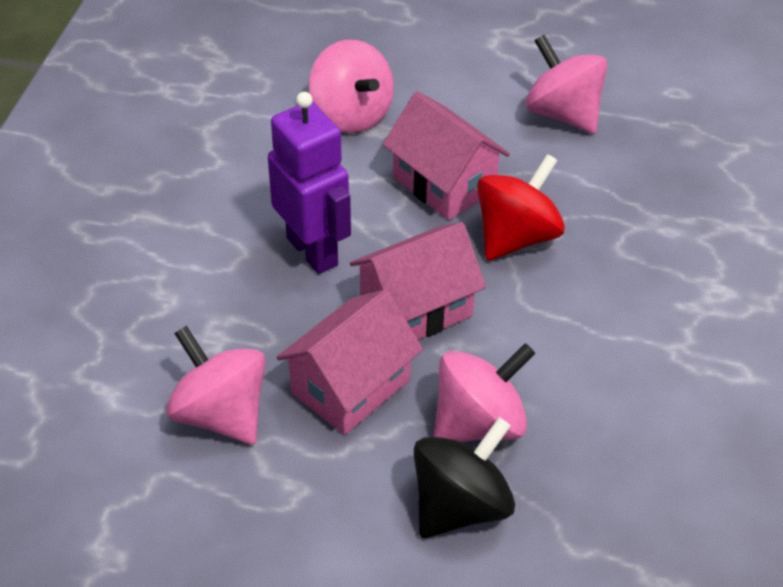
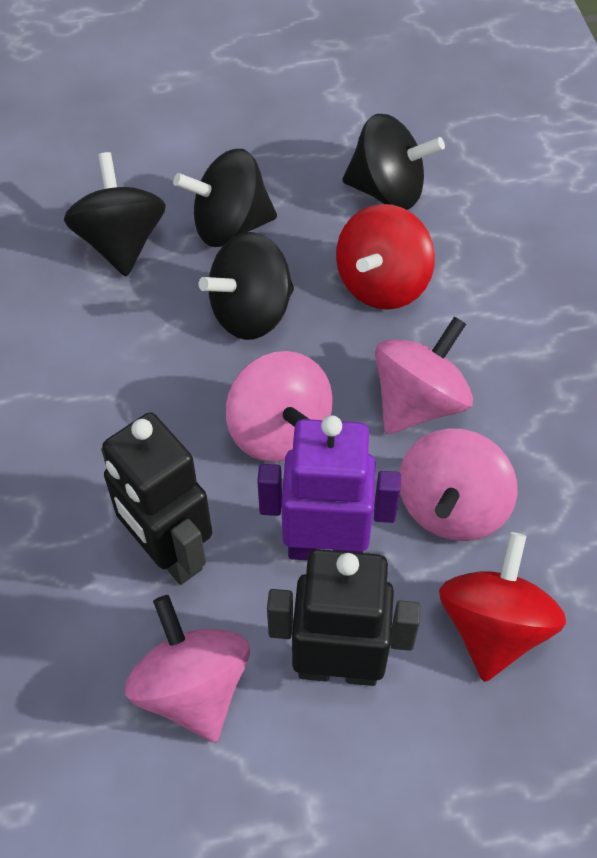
black robot: 0 -> 2
black spinning top: 1 -> 4
pink house: 3 -> 0
red spinning top: 1 -> 2

